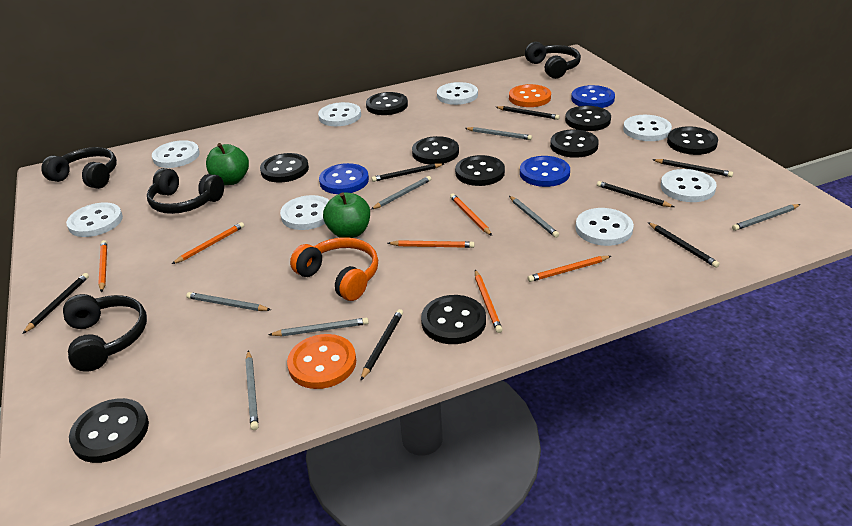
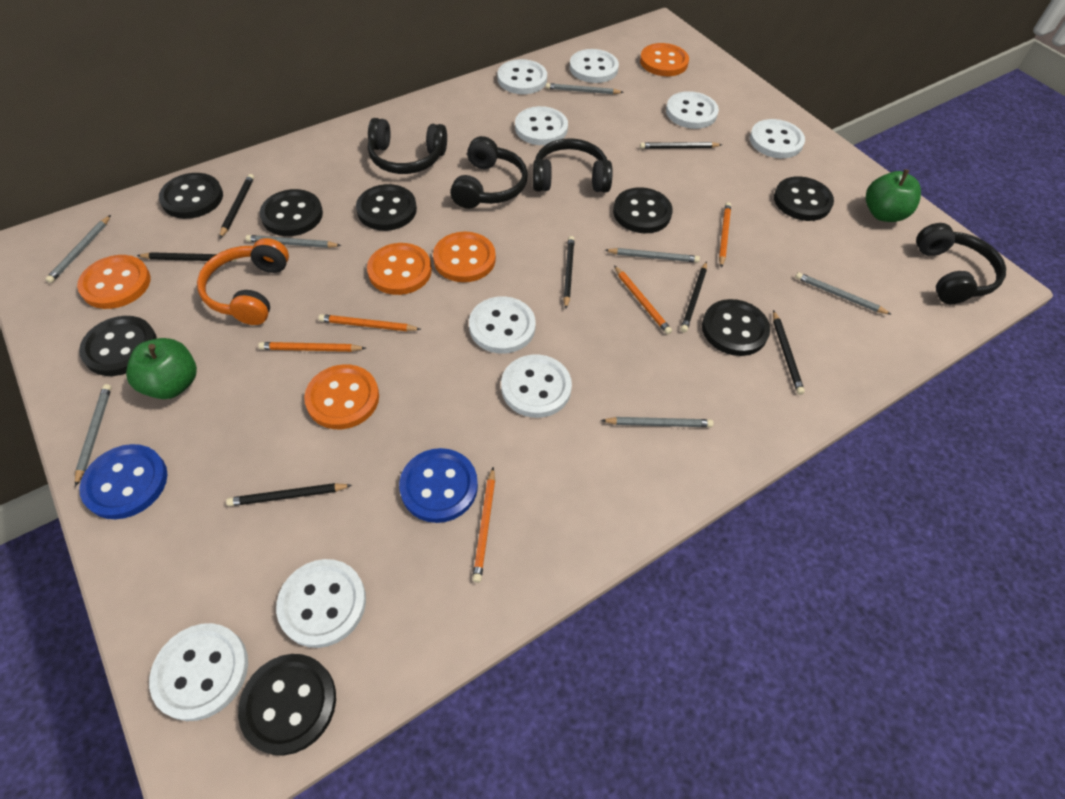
black button: 9 -> 8
blue button: 3 -> 2
orange button: 2 -> 5
orange pencil: 6 -> 5
white button: 8 -> 9

